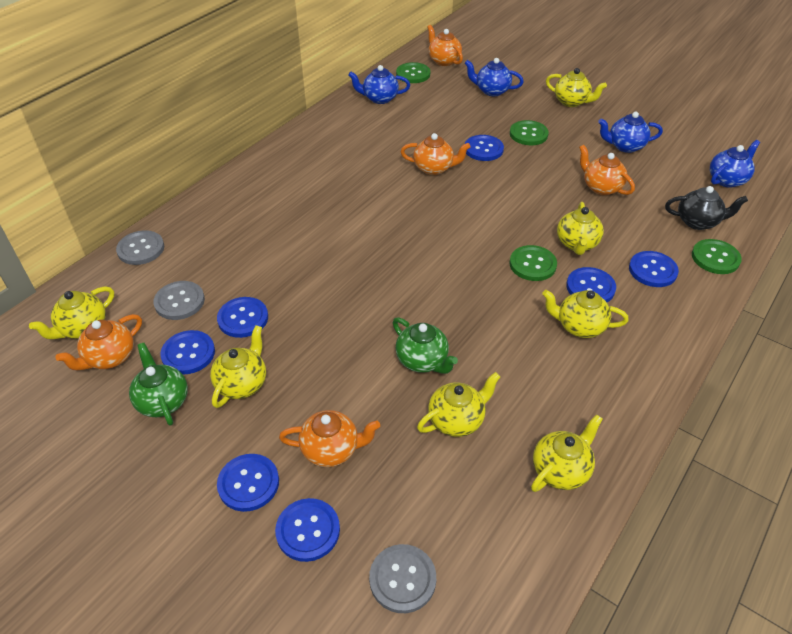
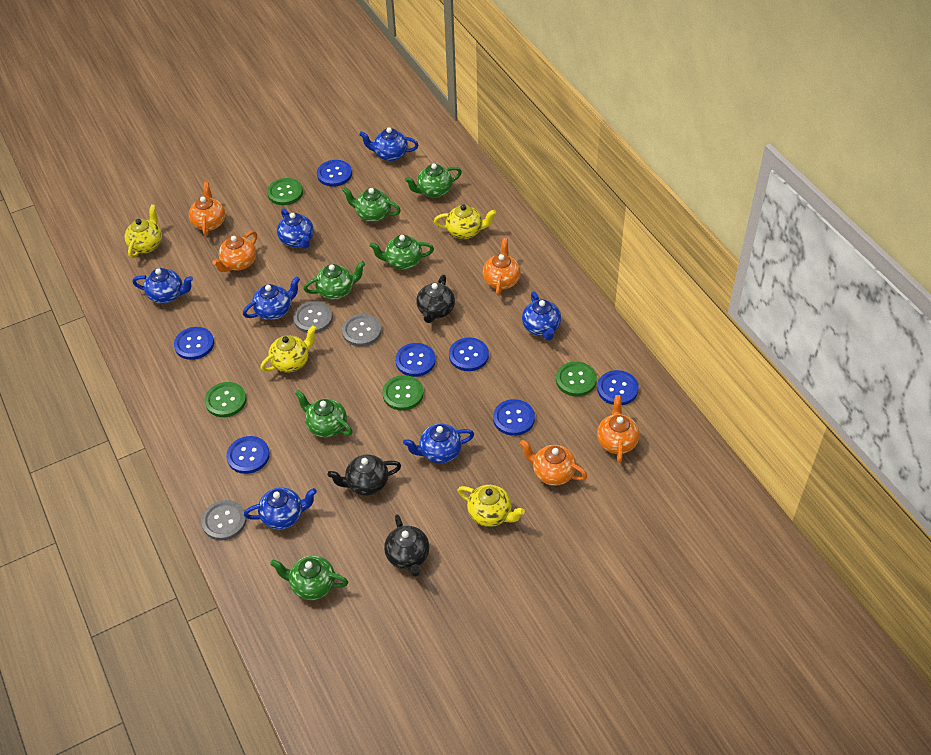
black teapot: 1 -> 3
blue teapot: 4 -> 7
green teapot: 2 -> 6
yellow teapot: 7 -> 4

